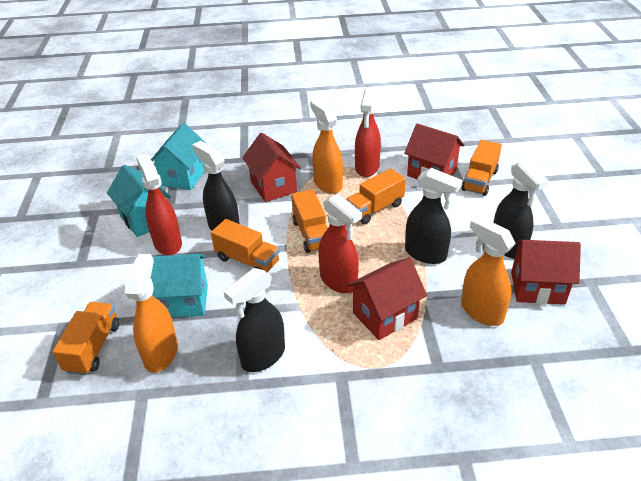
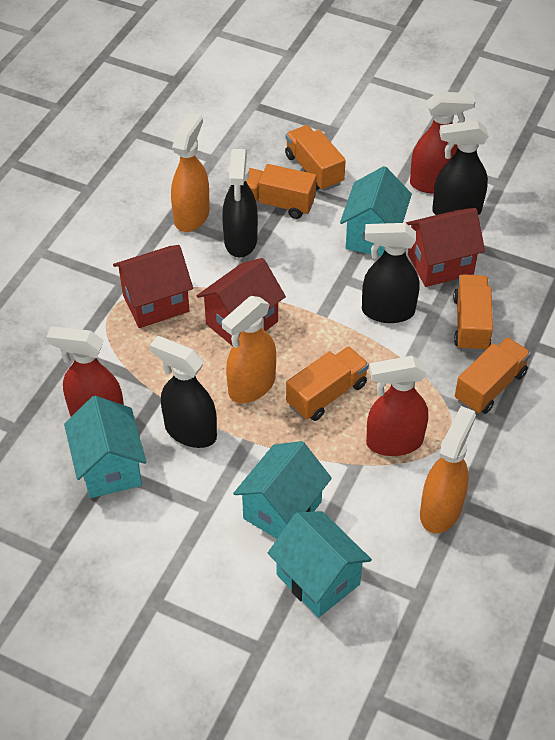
red house: 4 -> 3
turquoise house: 3 -> 4

